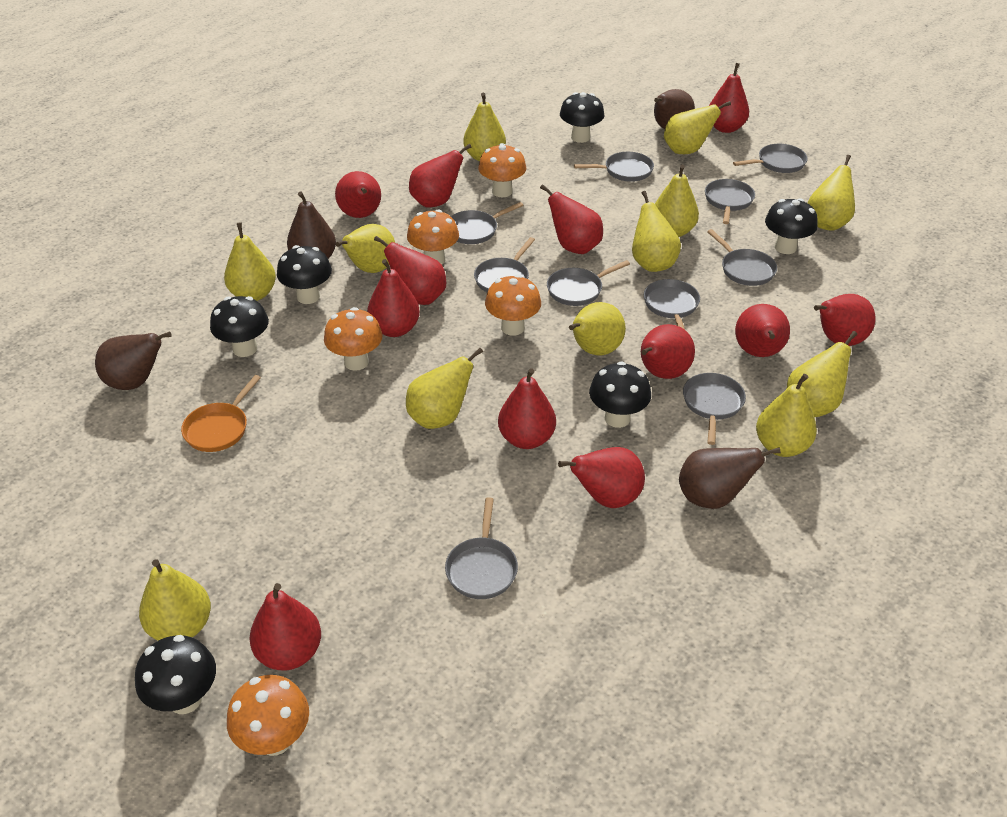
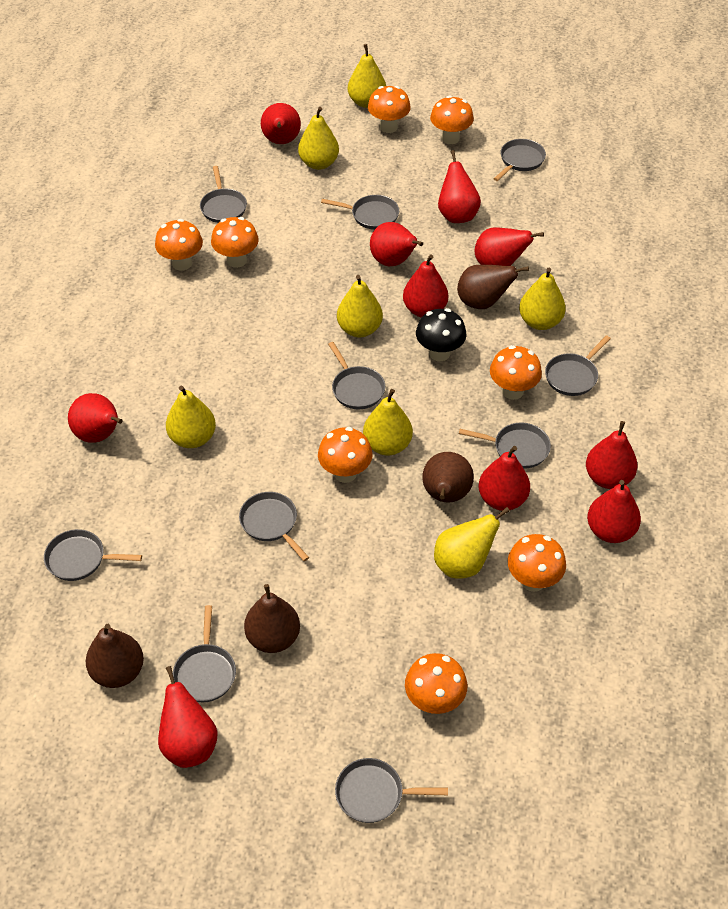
black mushroom: 6 -> 1
orange mushroom: 5 -> 8
orange pan: 1 -> 0
red pear: 12 -> 10
yellow pear: 12 -> 7

